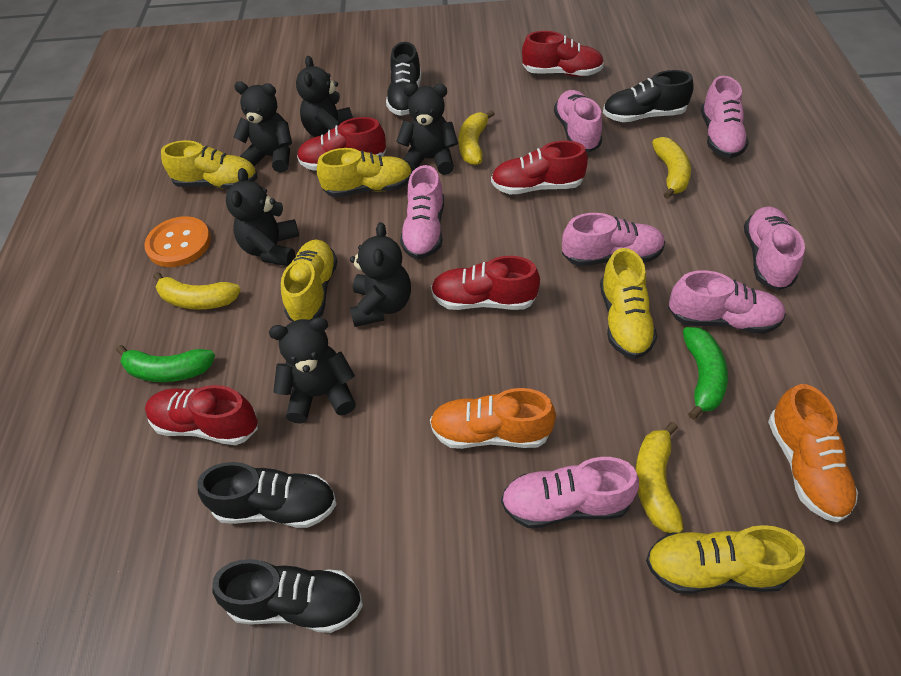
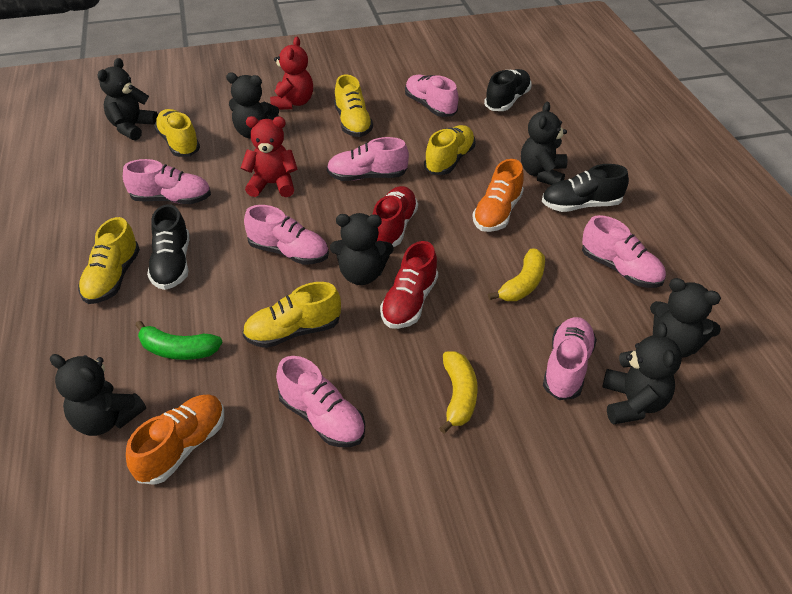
black shoe: 4 -> 3
black teddy bear: 6 -> 7
green banana: 2 -> 1
orange button: 1 -> 0
red shoe: 5 -> 2
red teddy bear: 0 -> 2
yellow banana: 4 -> 2

